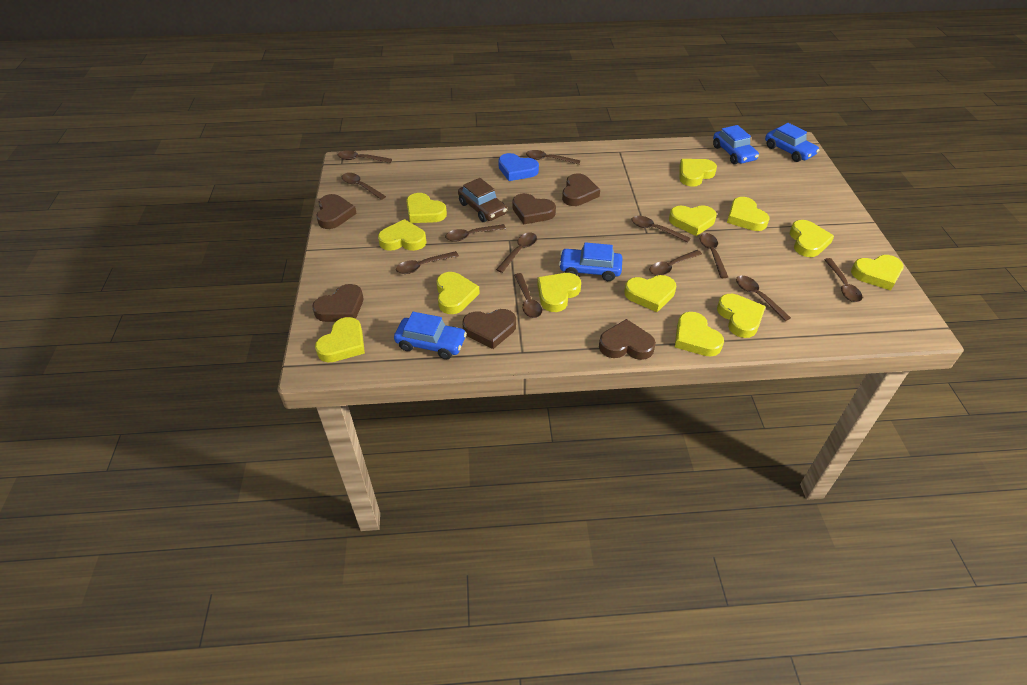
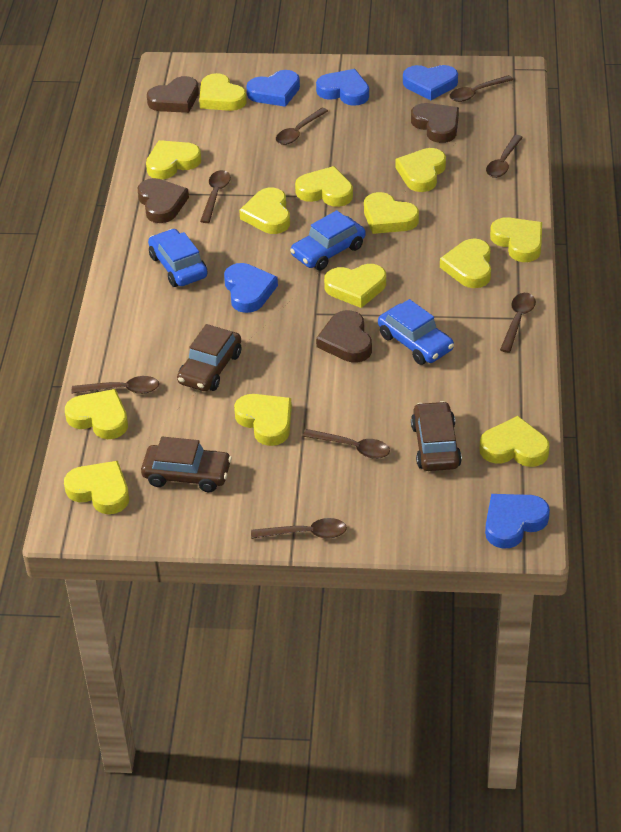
blue car: 4 -> 3
blue heart: 1 -> 5
brown car: 1 -> 3
brown heart: 6 -> 4
brown spoon: 12 -> 8

